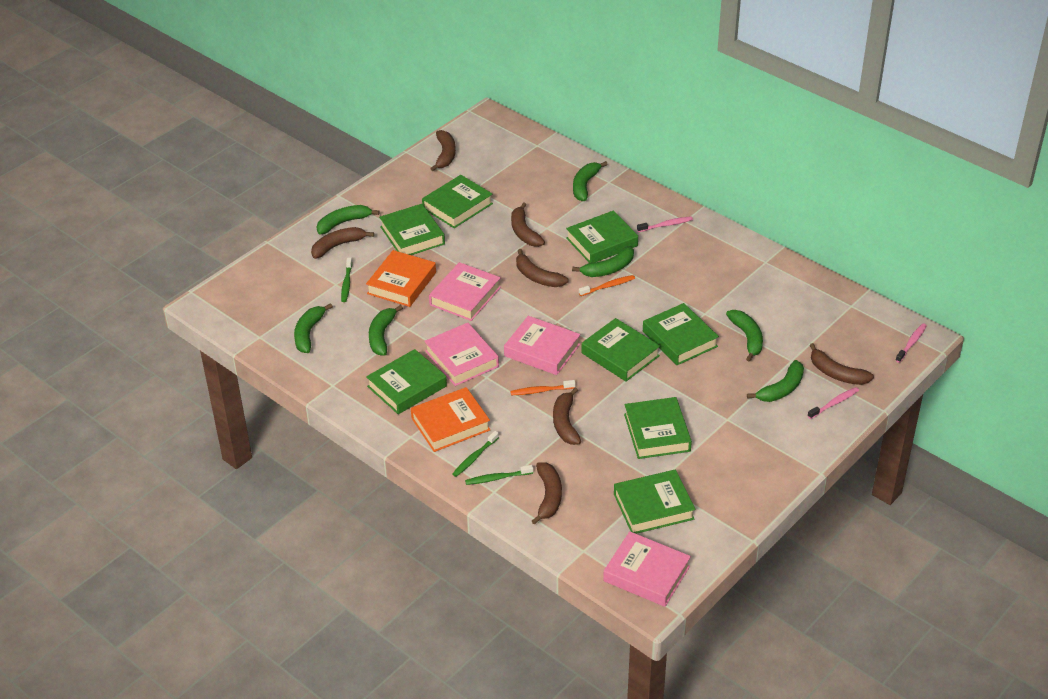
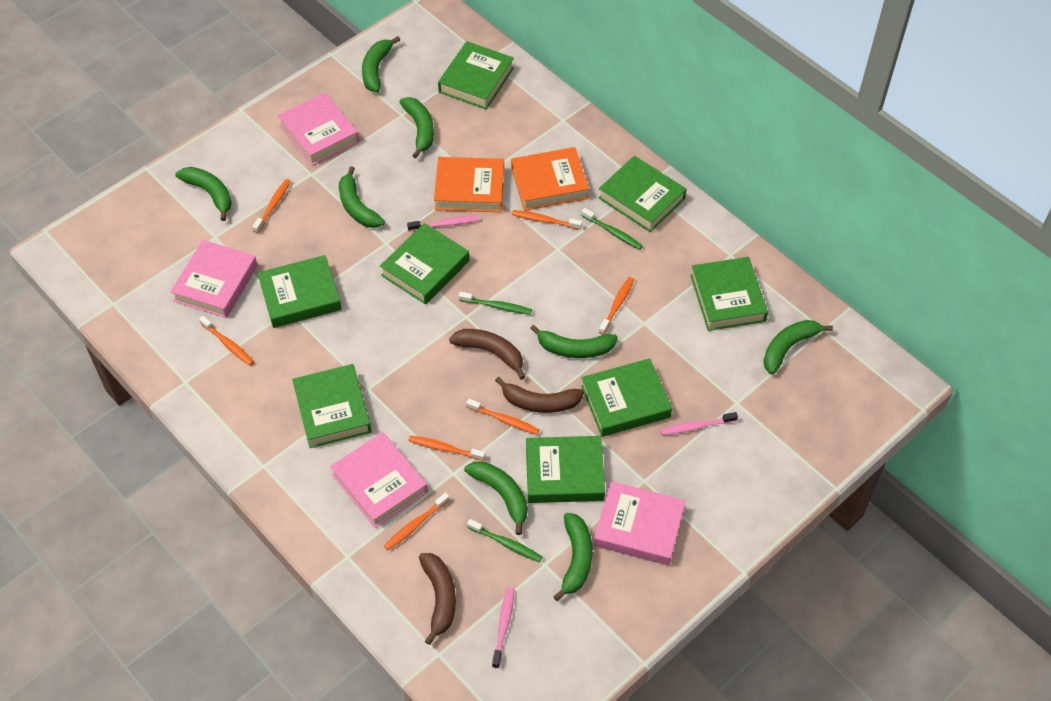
brown banana: 7 -> 3
green banana: 7 -> 8
orange toothbrush: 2 -> 7

